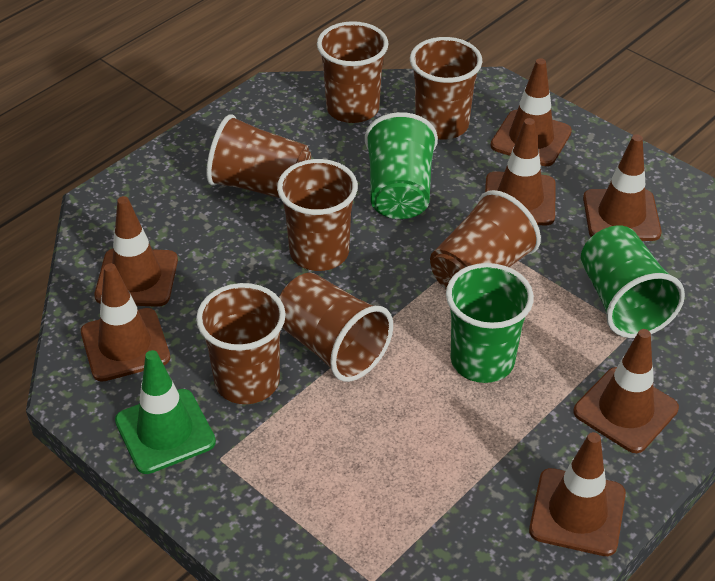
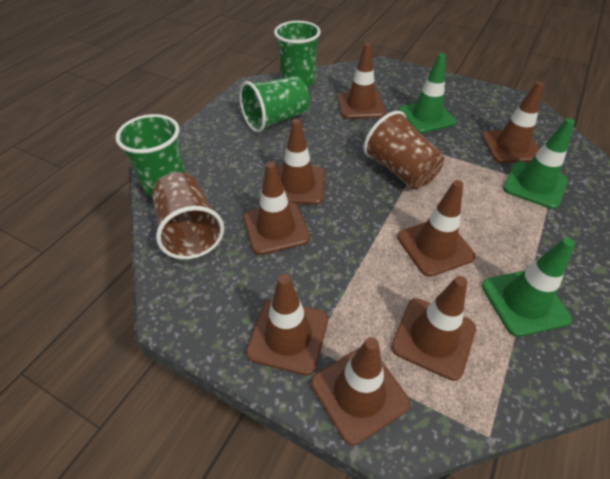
brown cup: 7 -> 2
brown traffic cone: 7 -> 8
green traffic cone: 1 -> 3

